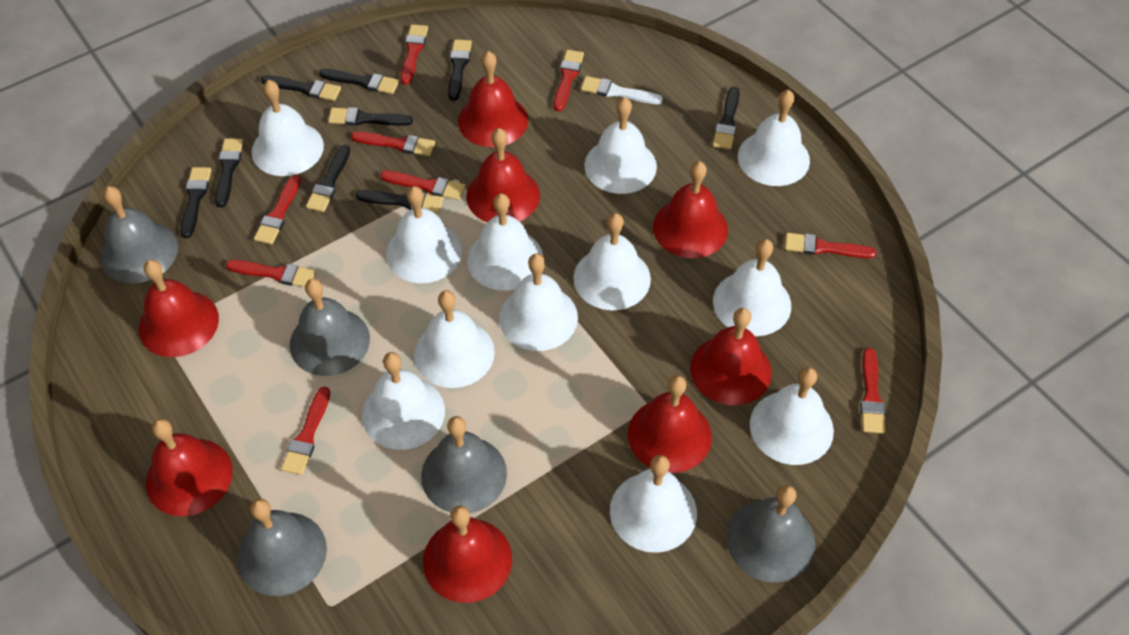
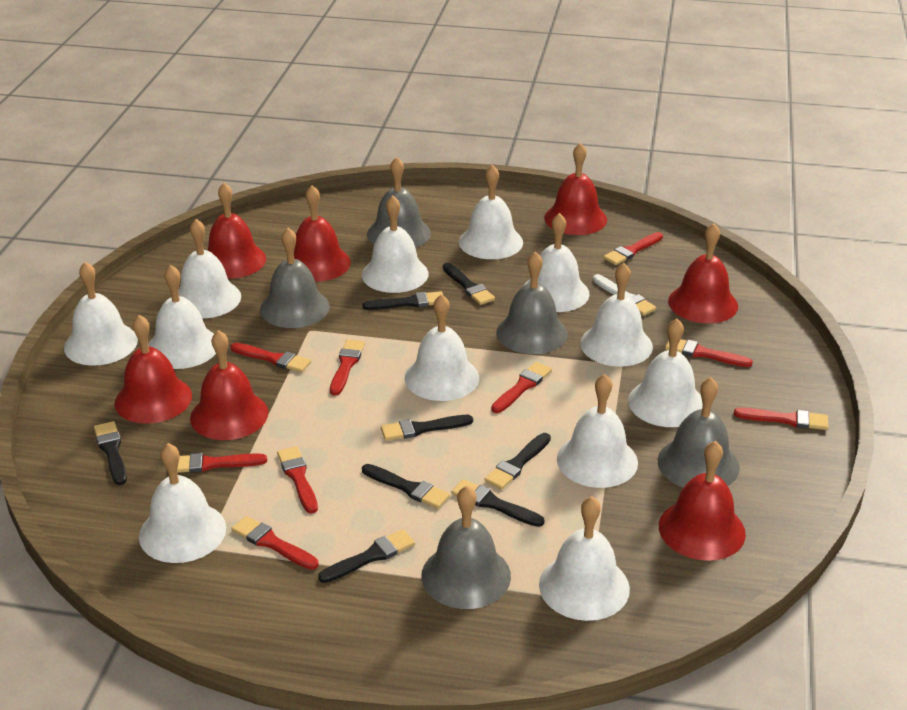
black brush: 9 -> 8
red bell: 8 -> 7

